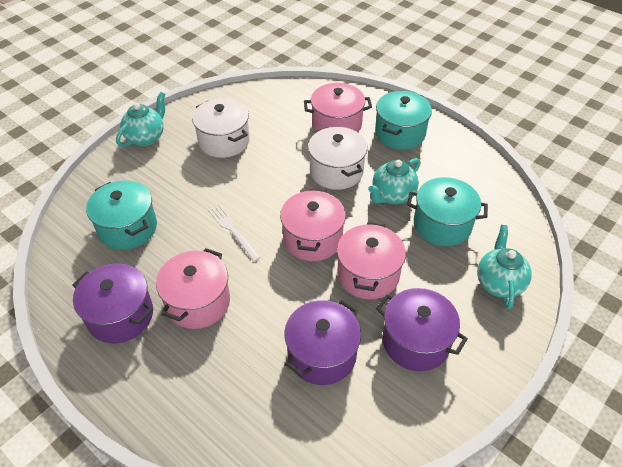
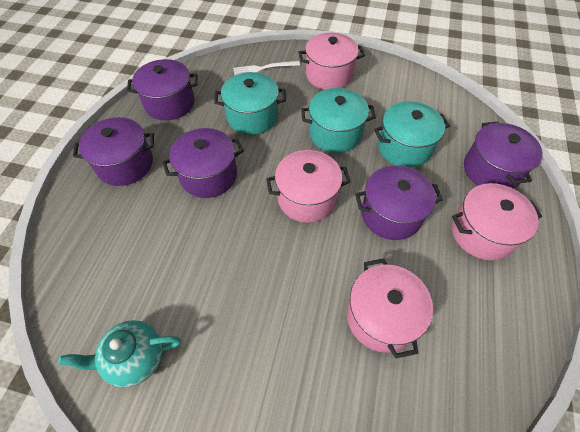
purple pot: 3 -> 5
turquoise teapot: 3 -> 1
white pot: 2 -> 0

